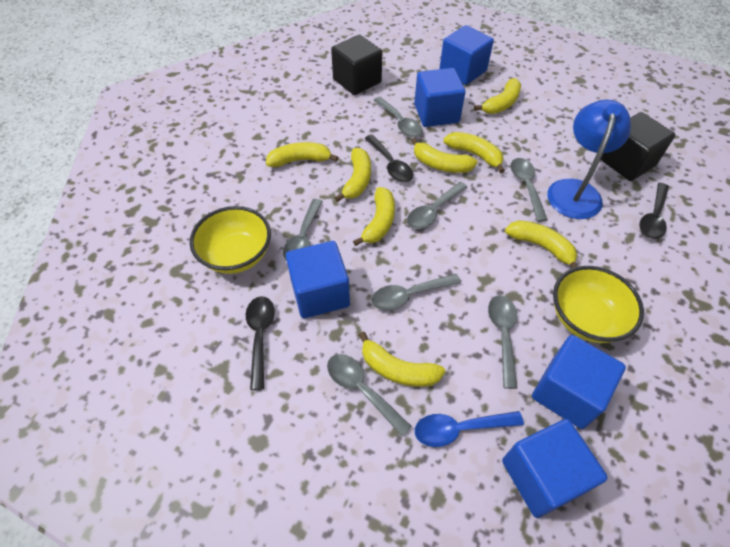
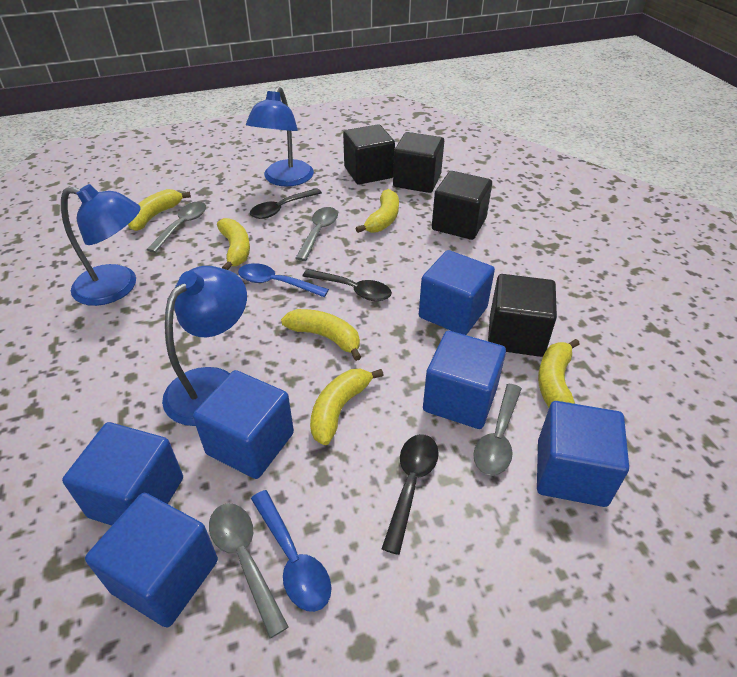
black cube: 2 -> 4
blue cube: 5 -> 6
blue lamp: 1 -> 3
blue spoon: 1 -> 2
grey spoon: 7 -> 4
yellow banana: 8 -> 6
yellow bowl: 2 -> 0

